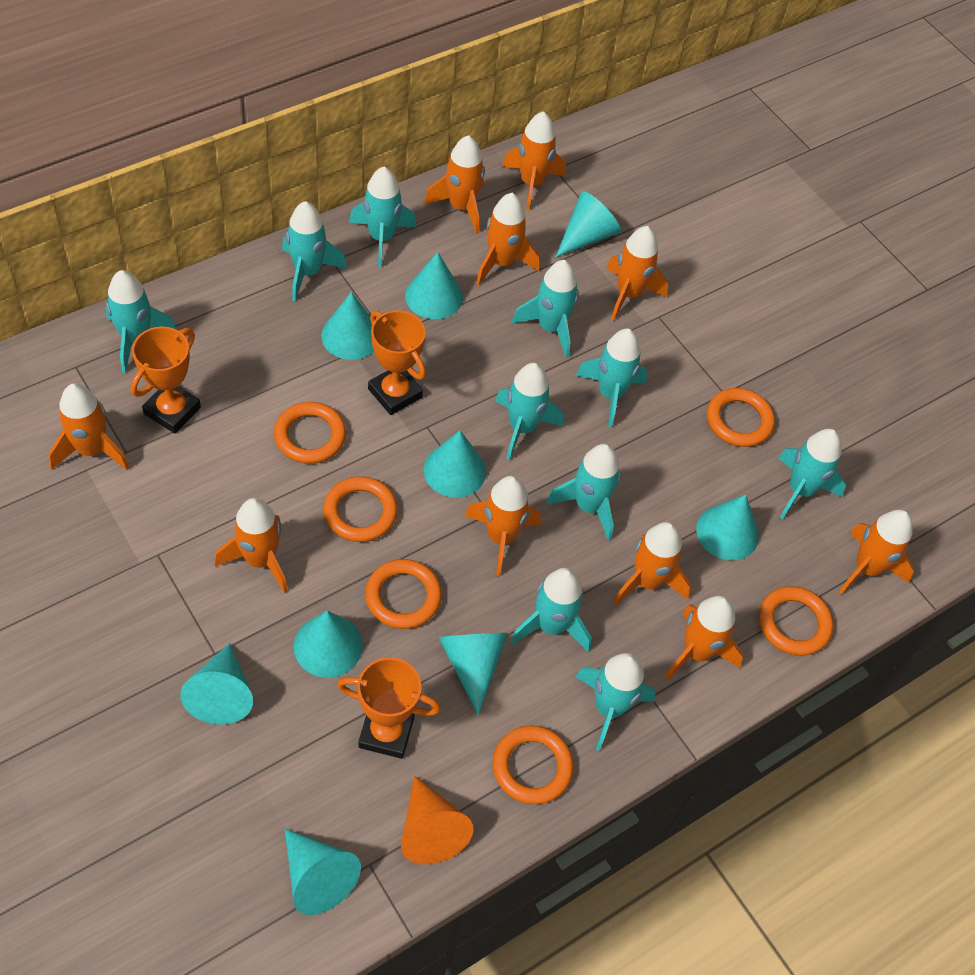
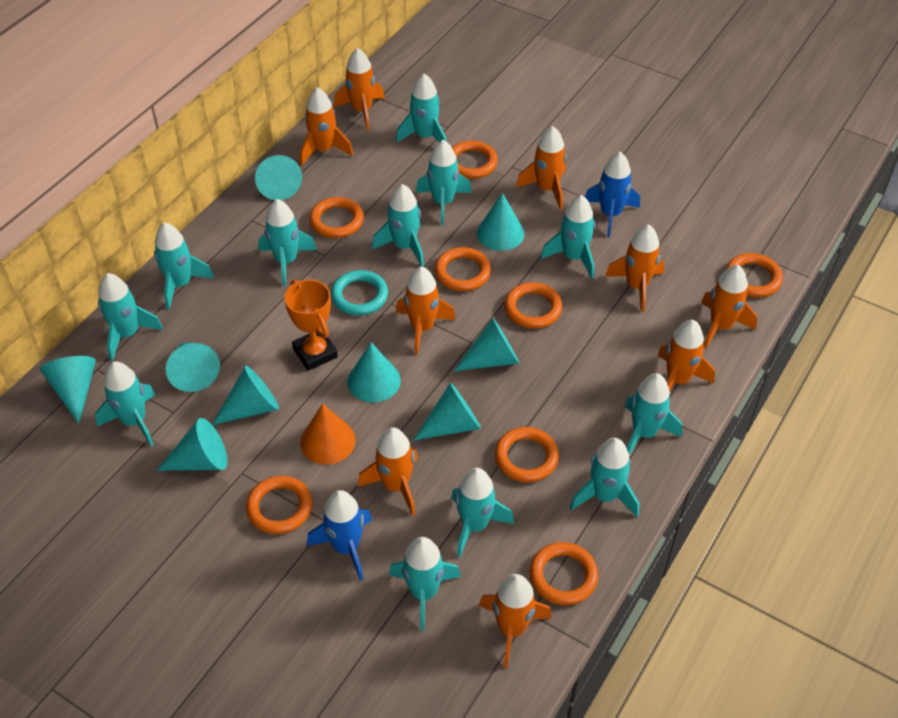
blue rocket: 0 -> 2
orange ring: 6 -> 8
orange rocket: 10 -> 9
orange trophy: 3 -> 1
turquoise ring: 0 -> 1
turquoise rocket: 10 -> 12

